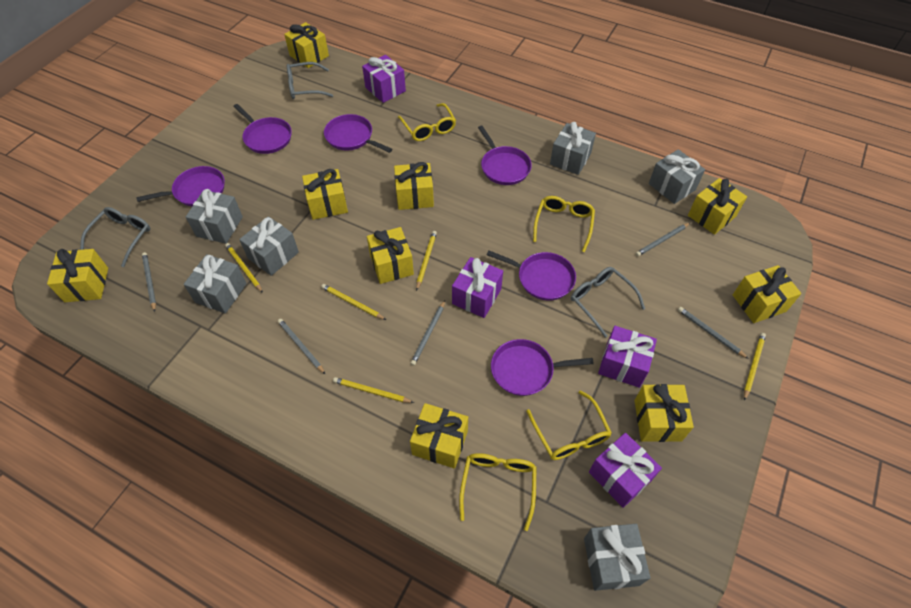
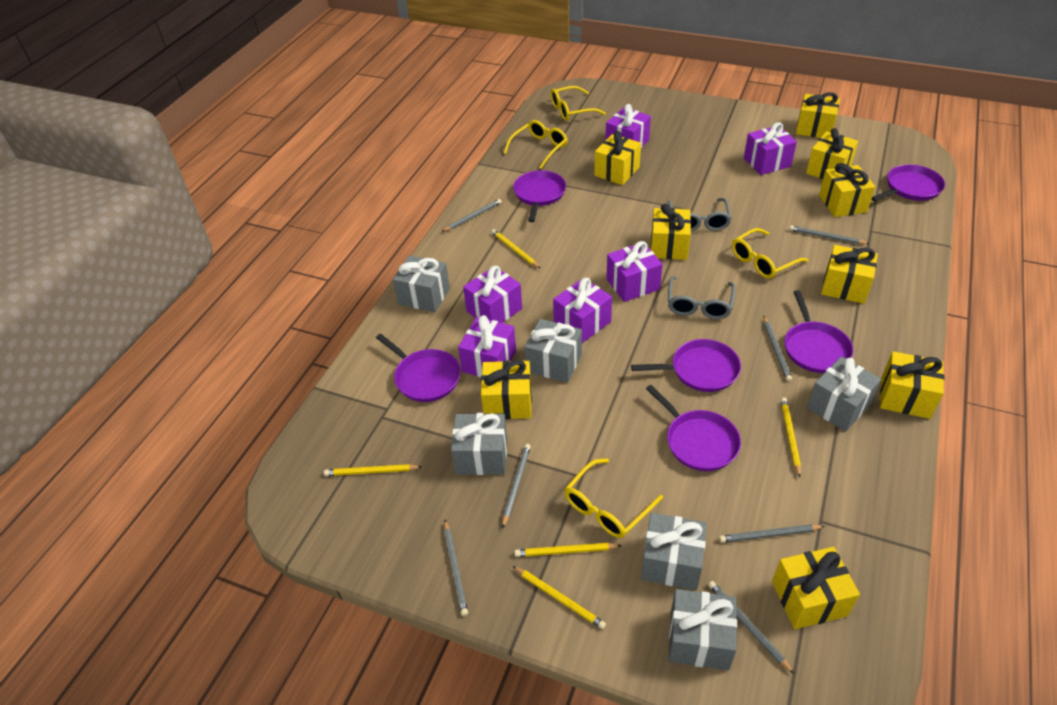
grey glasses: 3 -> 2
grey pencil: 5 -> 7
purple gift: 4 -> 6

